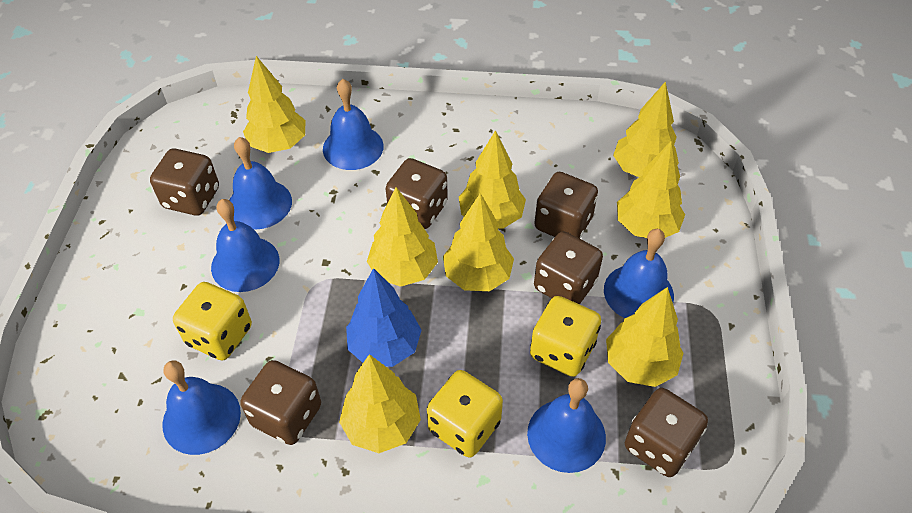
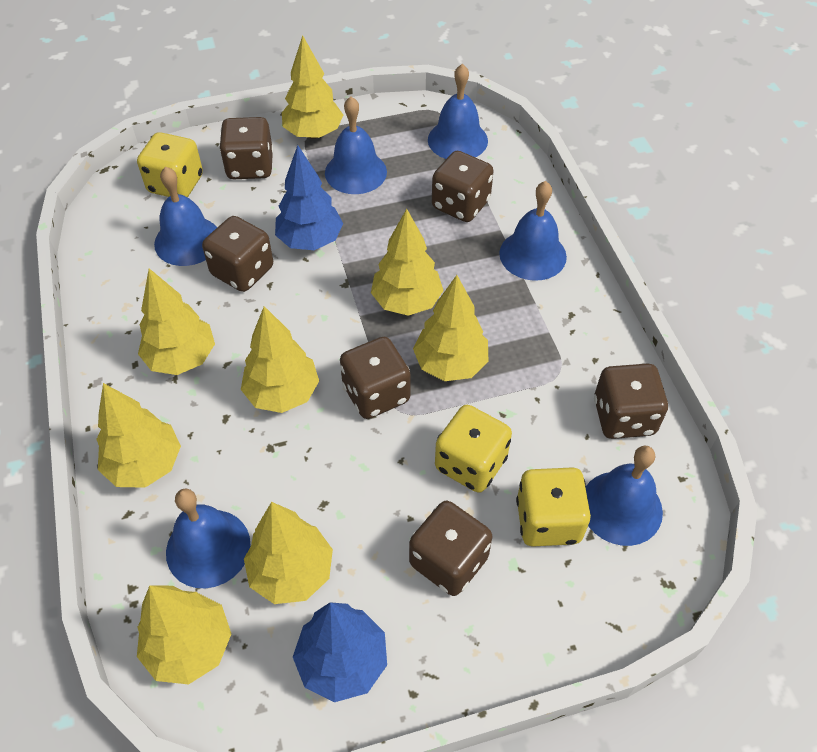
blue tree: 1 -> 2

